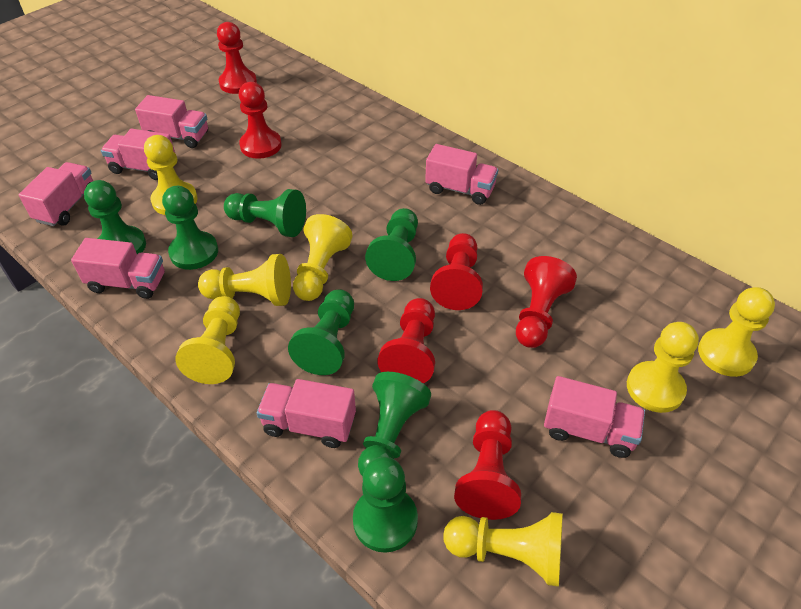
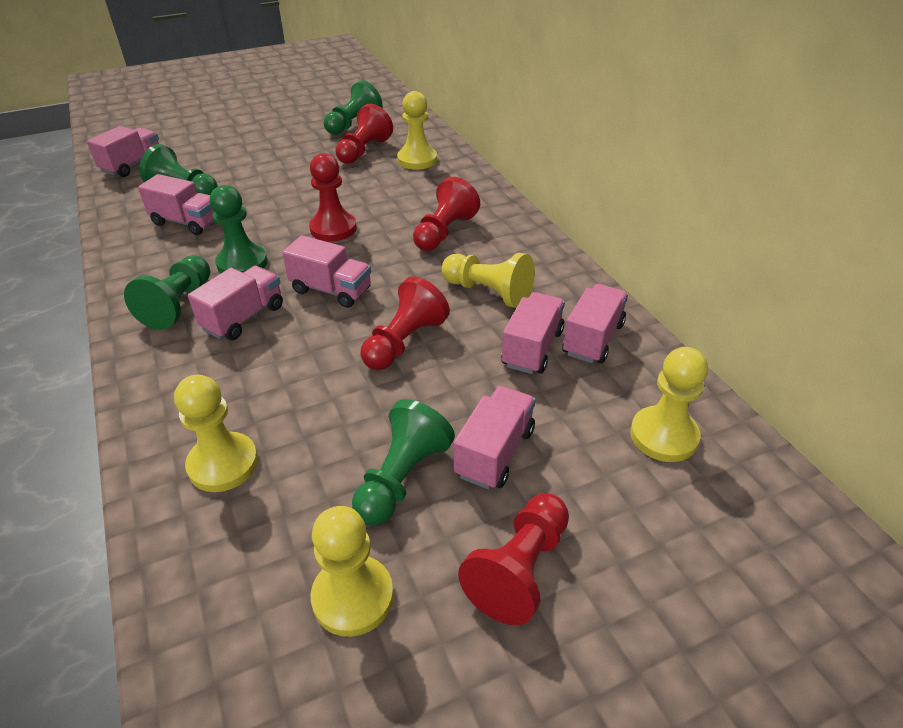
green pawn: 7 -> 5
red pawn: 6 -> 5
yellow pawn: 7 -> 5

